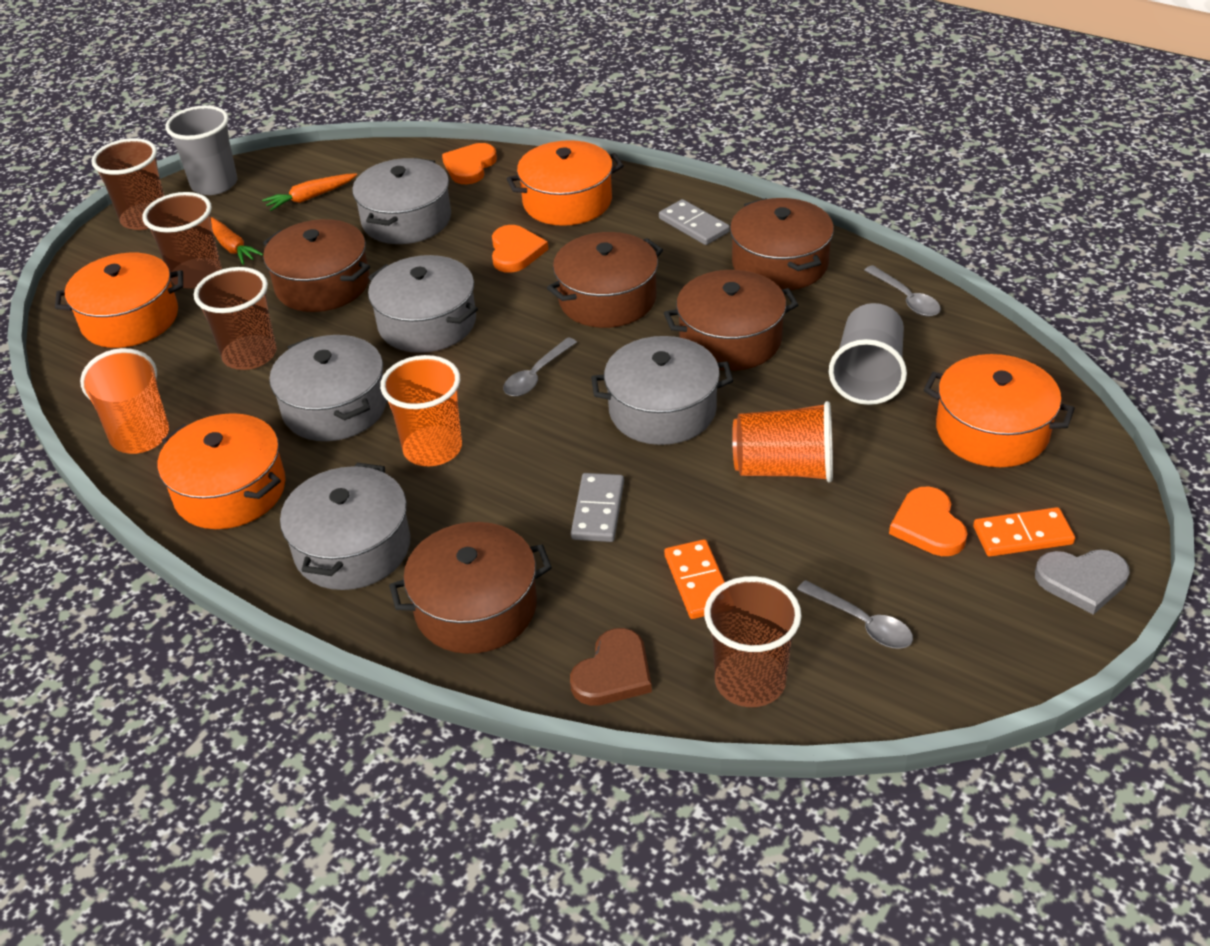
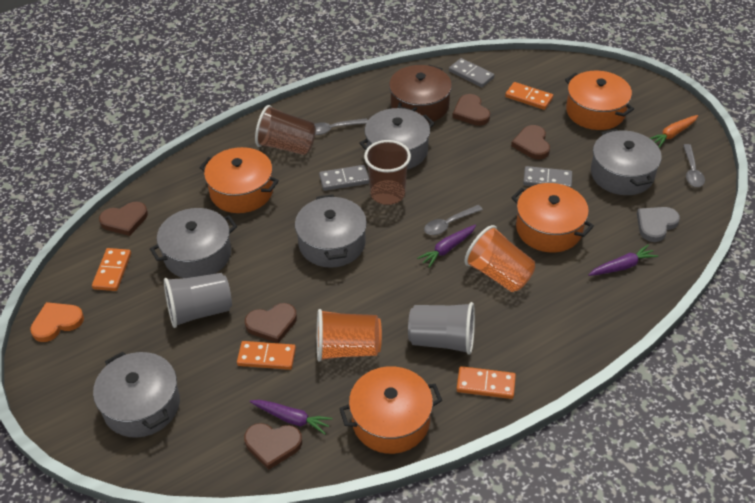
brown cup: 4 -> 2
brown heart: 1 -> 5
brown pot: 5 -> 1
grey domino: 2 -> 3
orange carrot: 2 -> 1
orange cup: 3 -> 2
orange domino: 2 -> 4
orange heart: 3 -> 1
purple carrot: 0 -> 3

